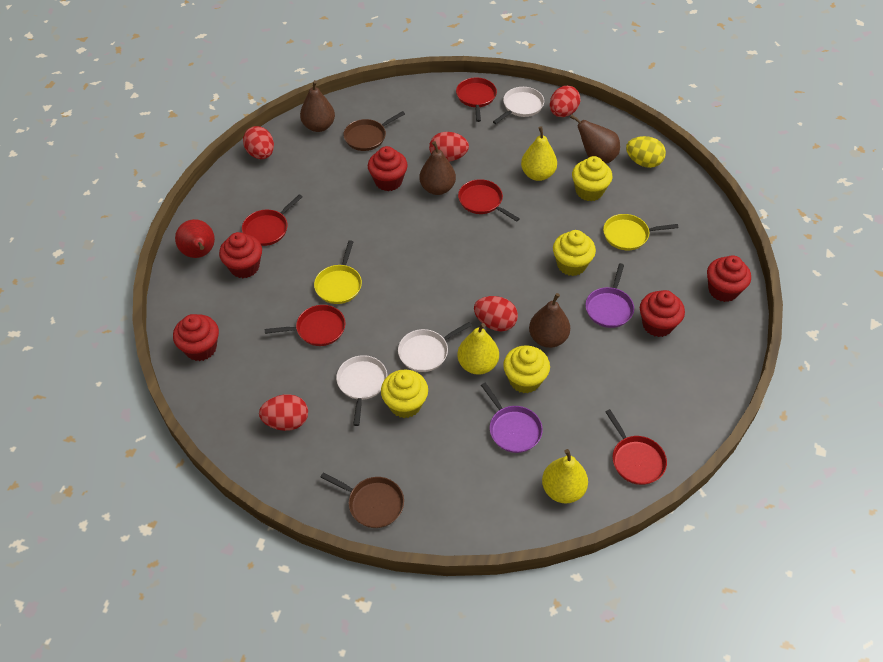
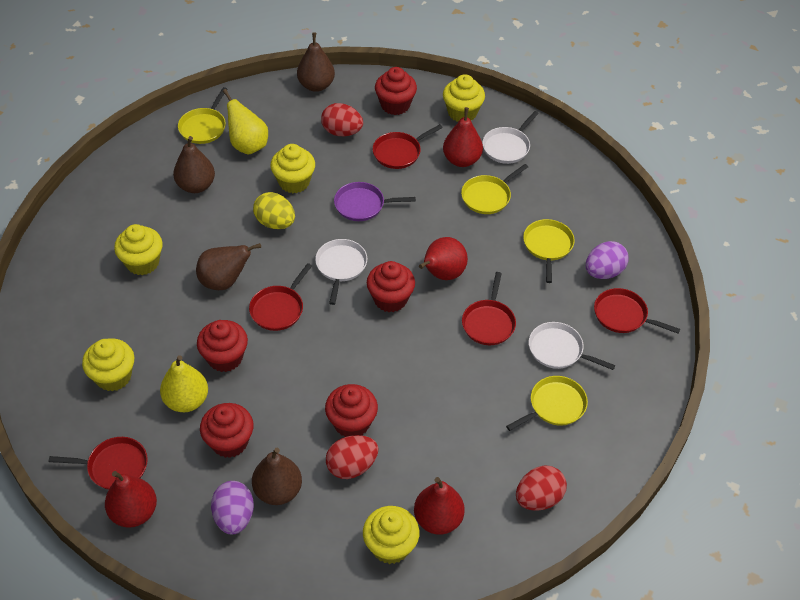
brown pan: 2 -> 0
purple egg: 0 -> 2
purple pan: 2 -> 1
red egg: 5 -> 3
red pear: 1 -> 4
yellow cupcake: 4 -> 5
yellow pan: 2 -> 4
yellow pear: 3 -> 2

